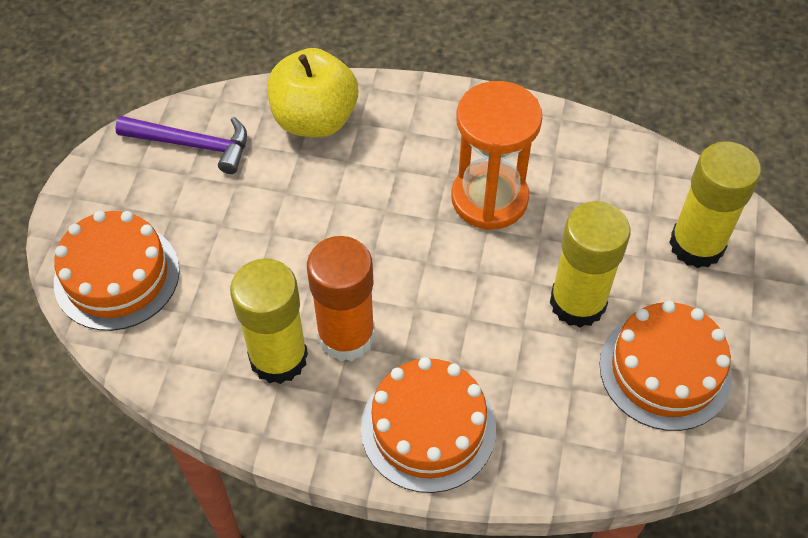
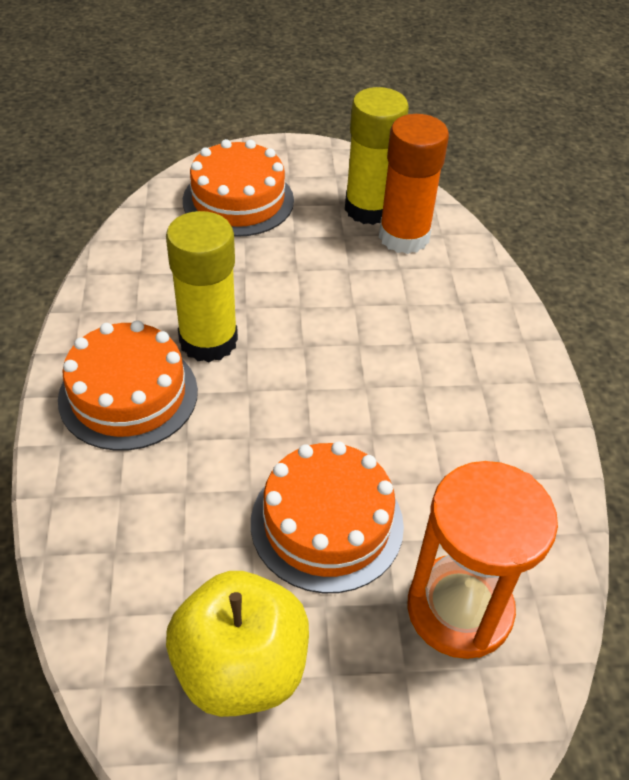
purple hammer: 1 -> 0
yellow glue stick: 3 -> 2

